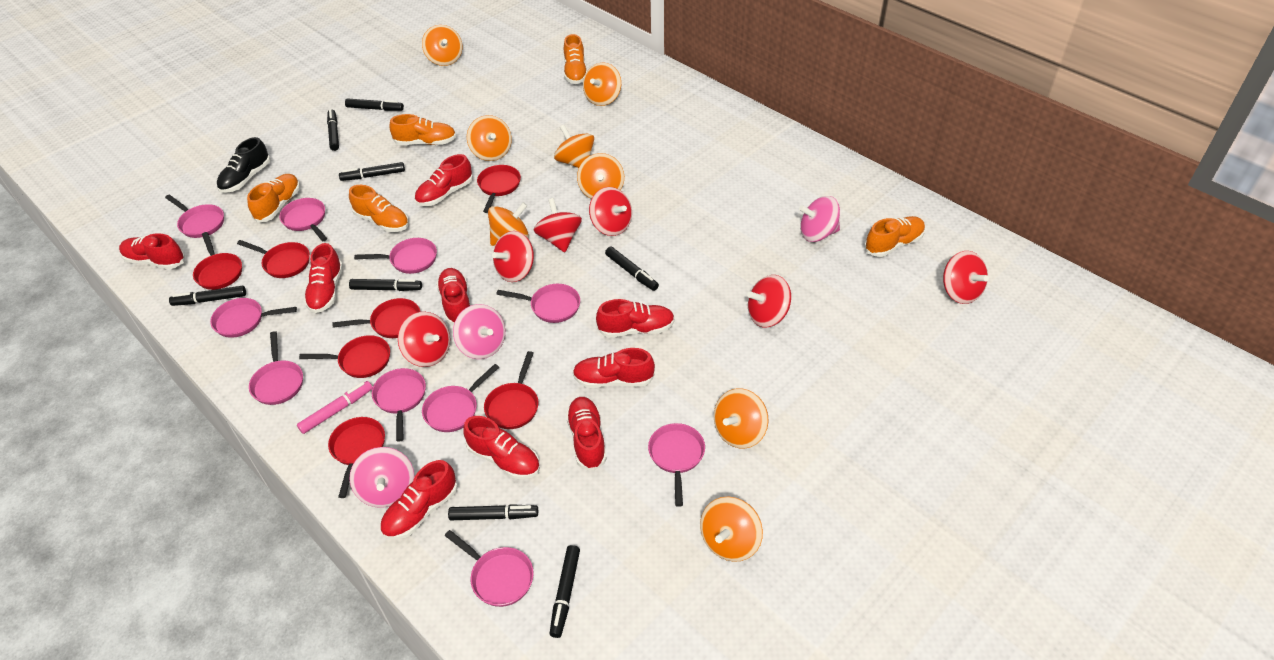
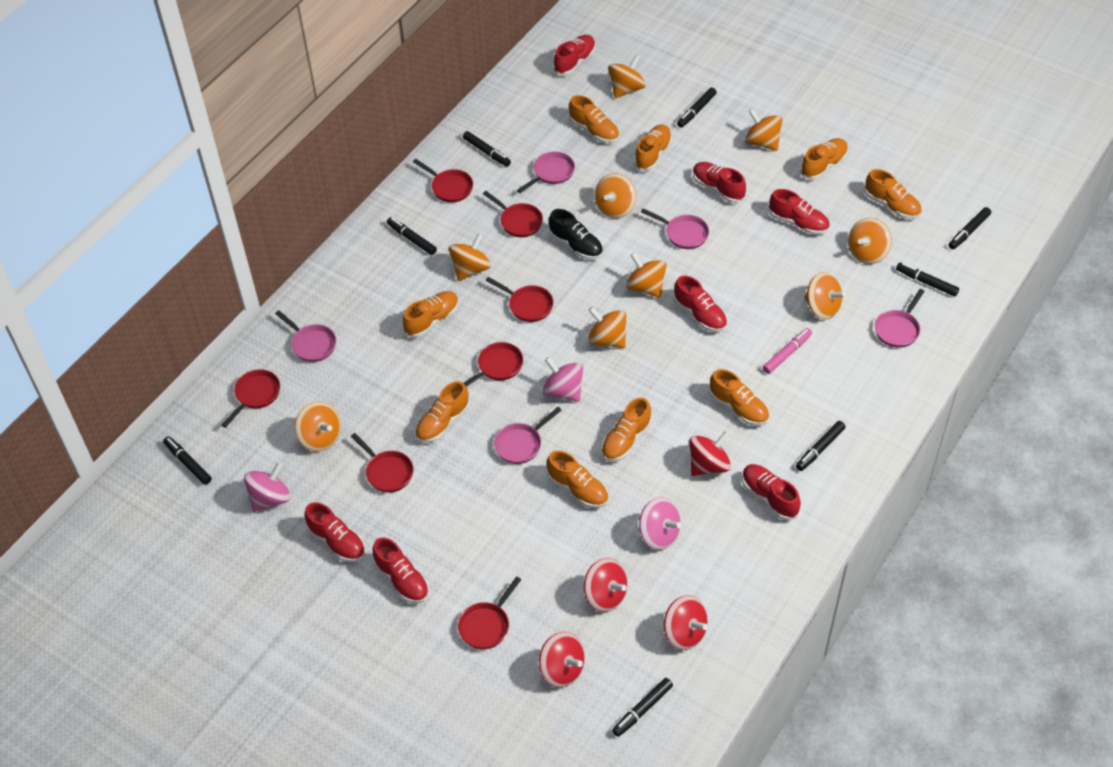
orange shoe: 5 -> 9
orange spinning top: 8 -> 9
pink pan: 10 -> 5
red shoe: 9 -> 7
red spinning top: 6 -> 4

